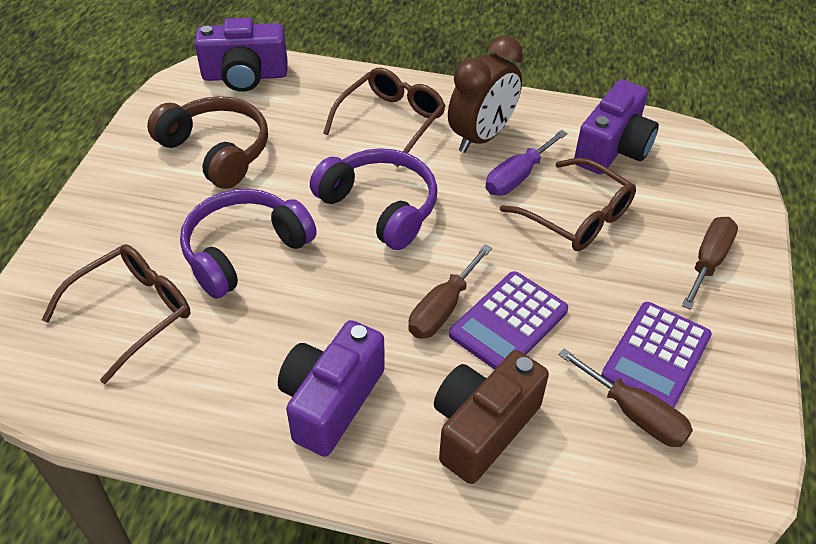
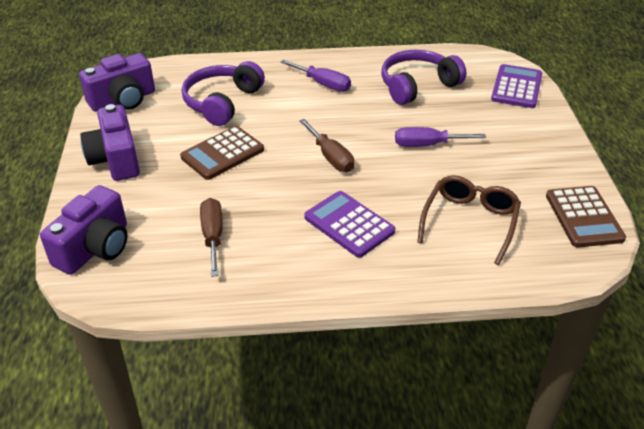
brown calculator: 0 -> 2
brown camera: 1 -> 0
brown clock: 1 -> 0
brown glasses: 3 -> 1
brown headphones: 1 -> 0
brown screwdriver: 3 -> 2
purple screwdriver: 1 -> 2

